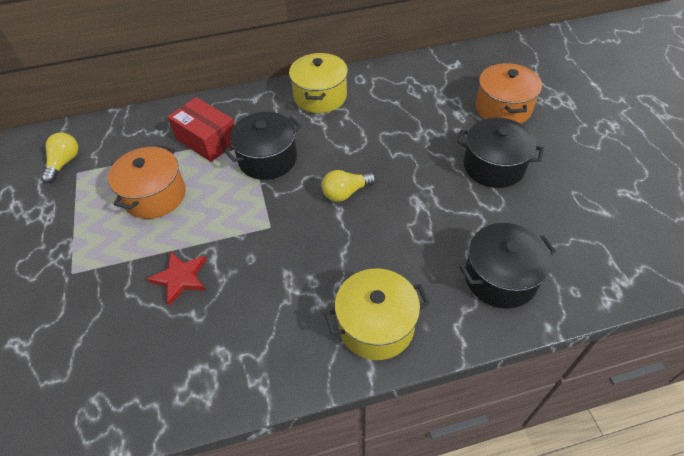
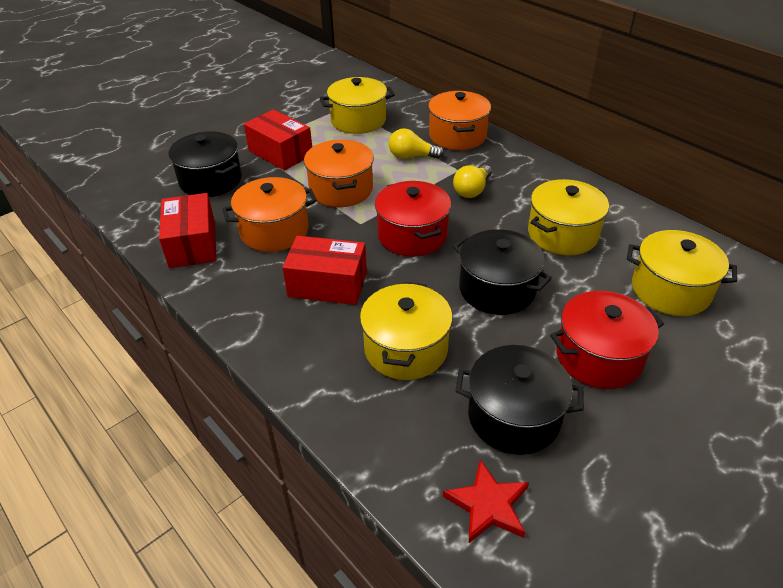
orange pot: 2 -> 3
red box: 1 -> 3
red pot: 0 -> 2
yellow pot: 2 -> 4

